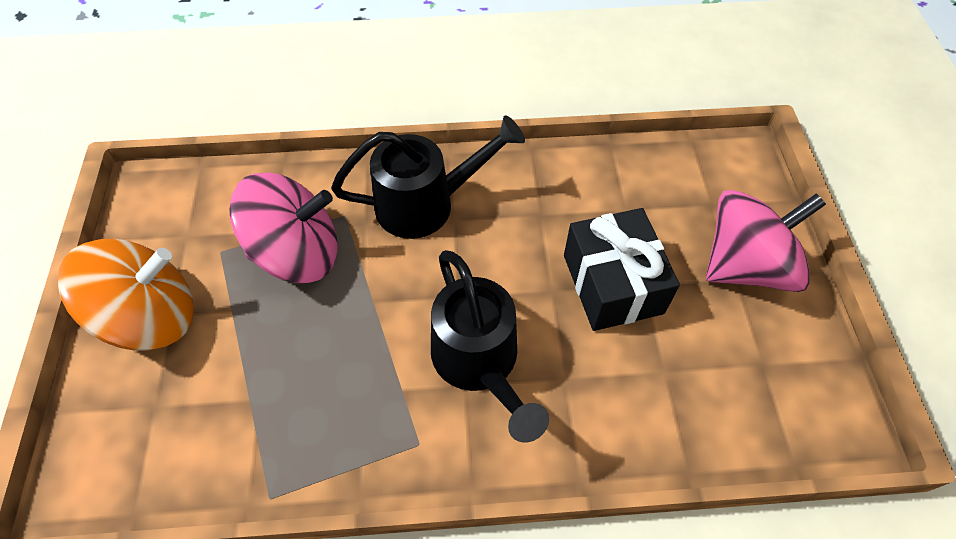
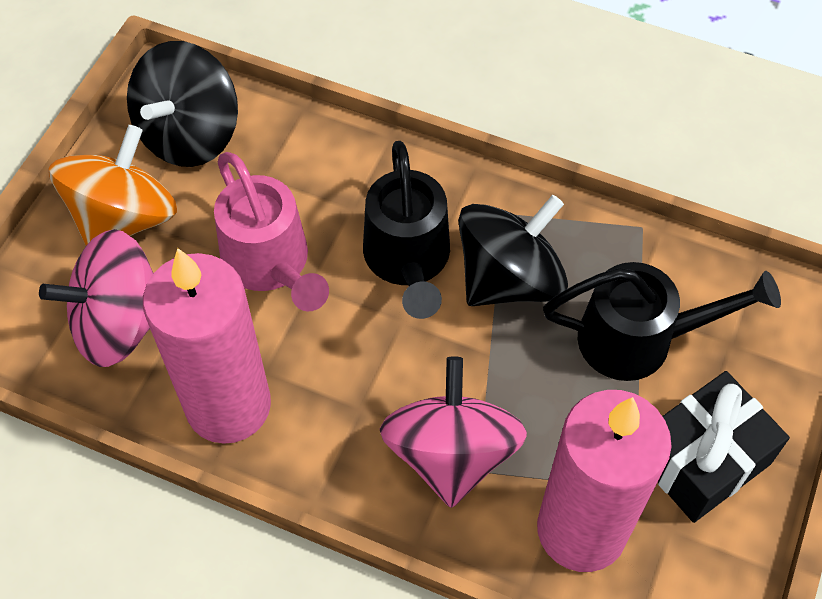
black spinning top: 0 -> 2
pink candle: 0 -> 2
pink watering can: 0 -> 1

